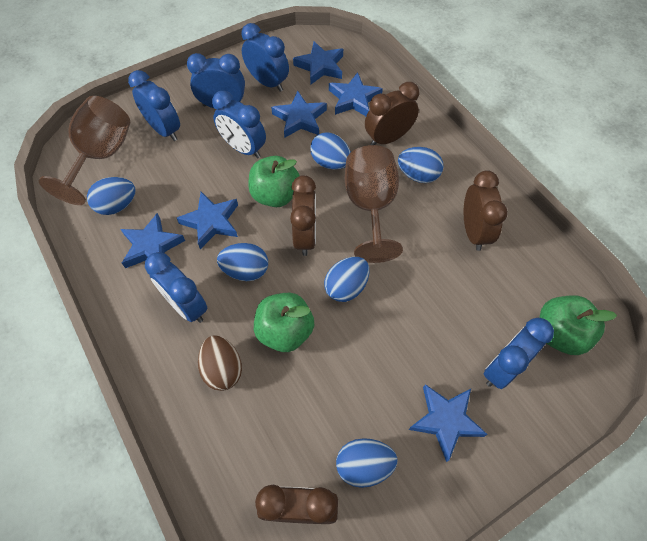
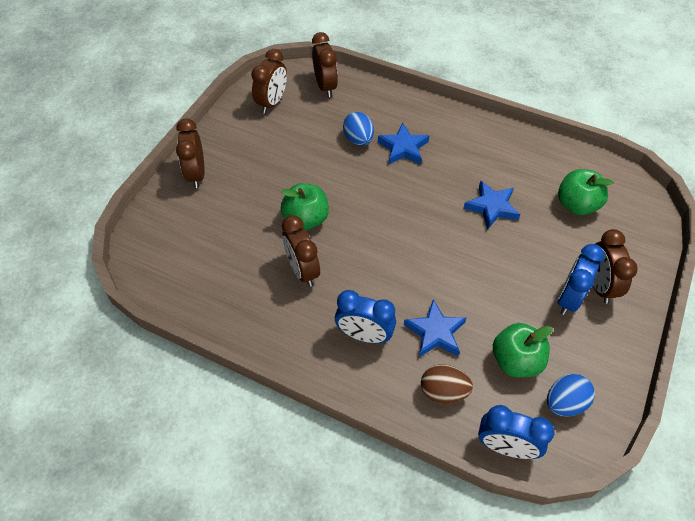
blue clock: 6 -> 3
blue egg: 6 -> 2
blue star: 6 -> 3
brown clock: 4 -> 5
brown goblet: 2 -> 0

